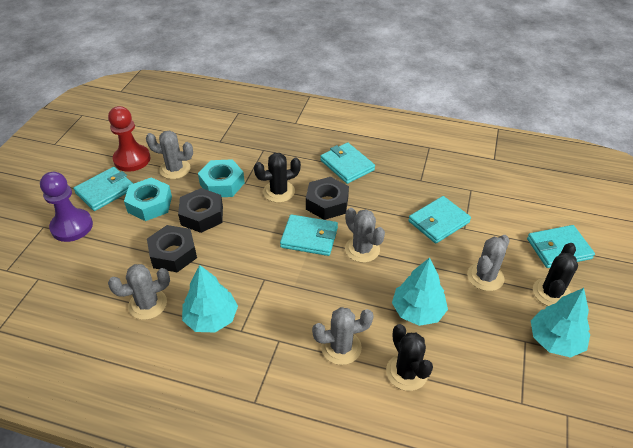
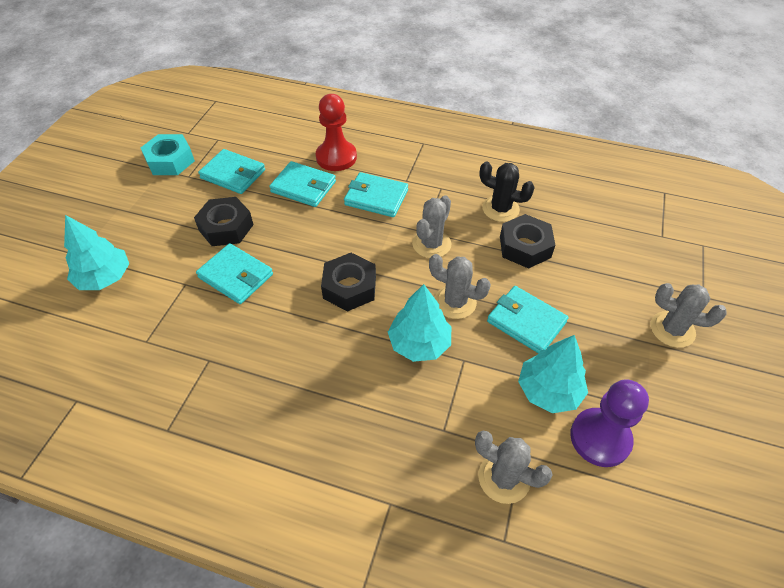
black cactus: 3 -> 1
grey cactus: 5 -> 4
turquoise nut: 2 -> 1

